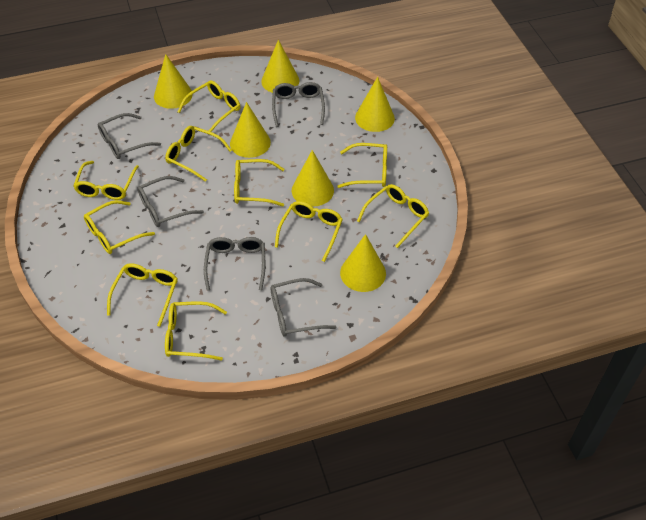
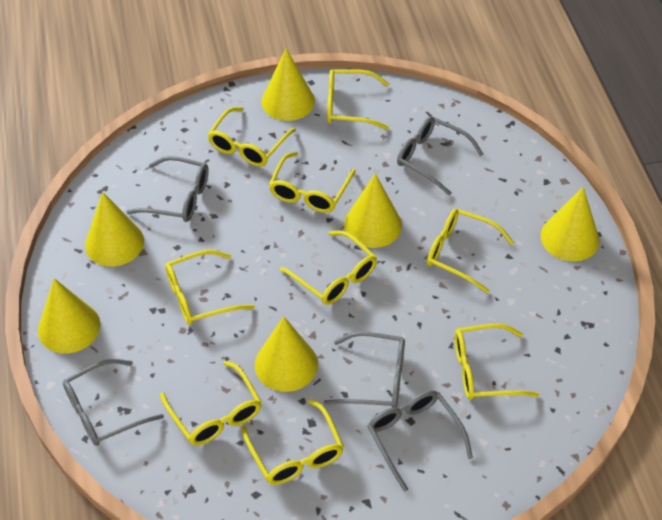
yellow glasses: 10 -> 9

